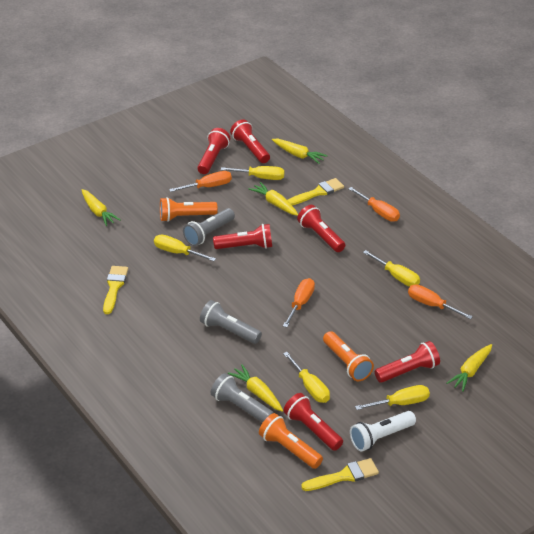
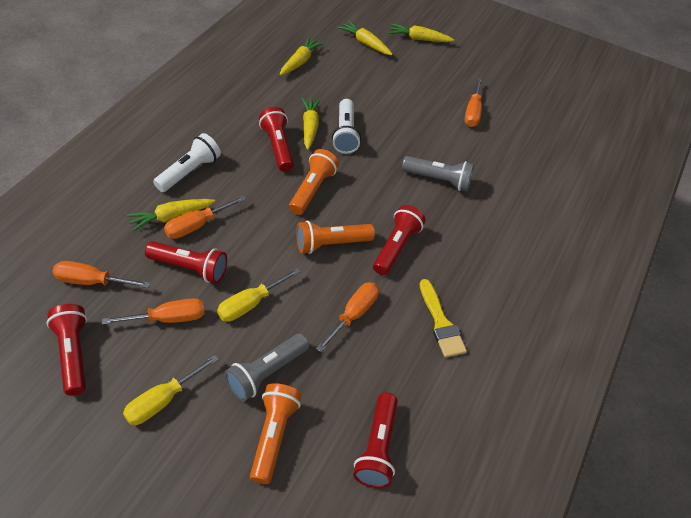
grey flashlight: 3 -> 2
orange screwdriver: 4 -> 5
red flashlight: 6 -> 5
white flashlight: 1 -> 2
yellow brush: 3 -> 1
yellow screwdriver: 5 -> 2

